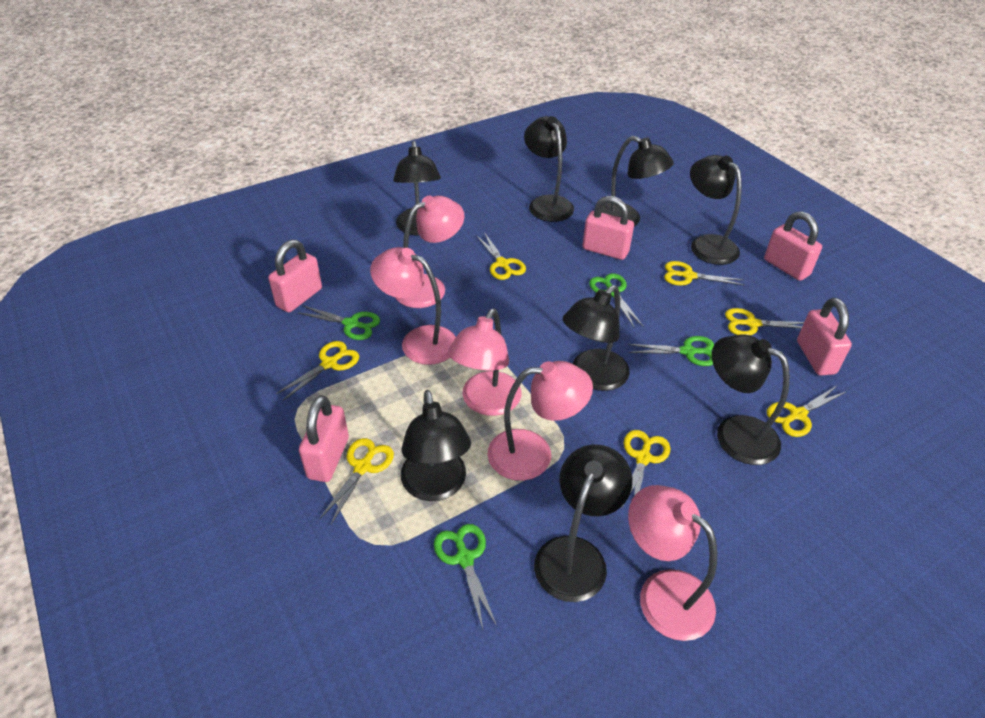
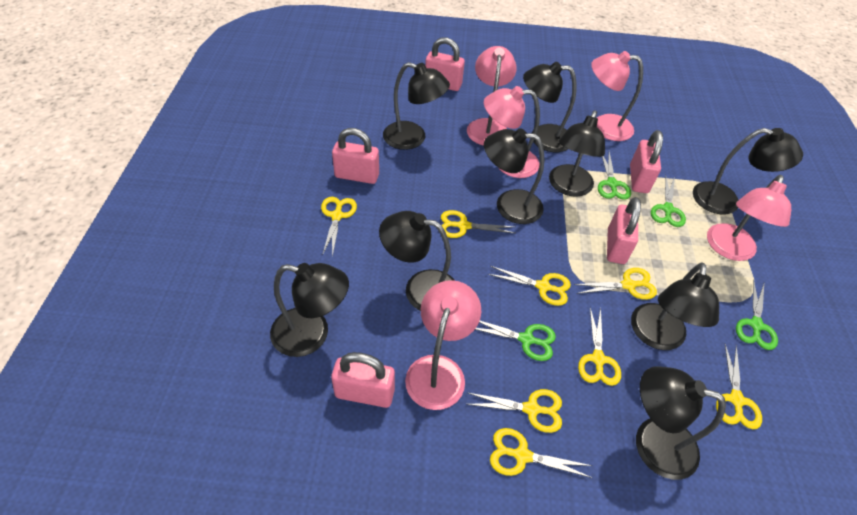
black lamp: 8 -> 9
yellow scissors: 7 -> 8

